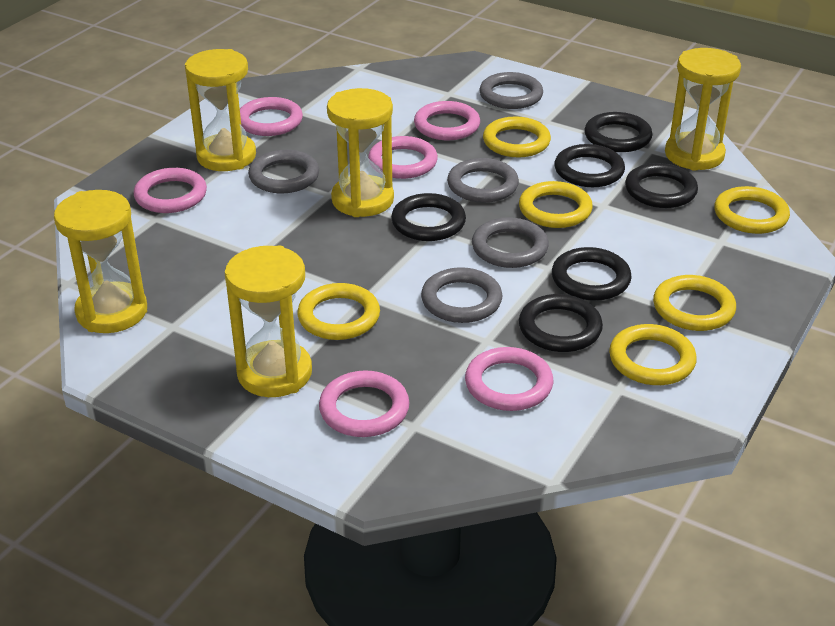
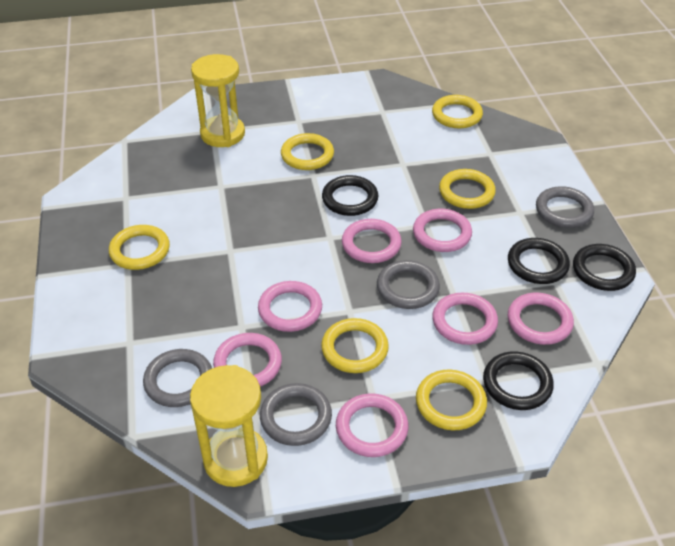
black ring: 6 -> 4
grey ring: 5 -> 4
pink ring: 6 -> 7
yellow hourglass: 5 -> 2

